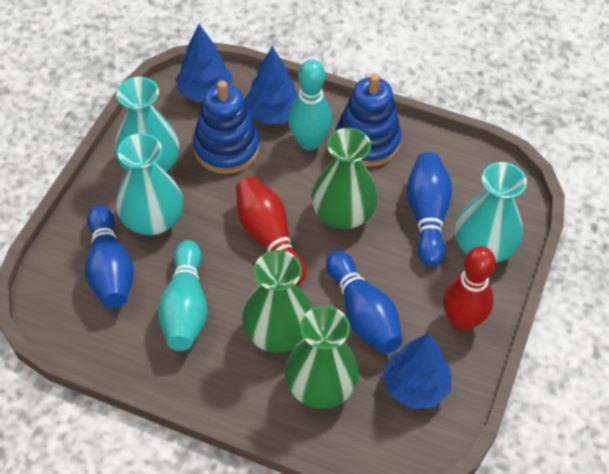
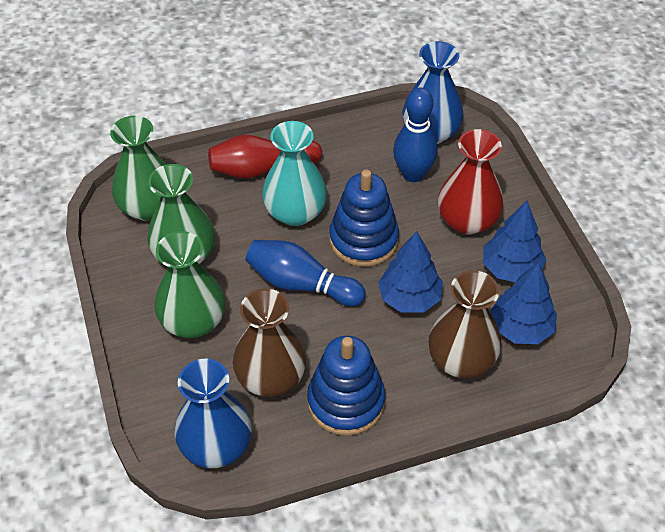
blue bowling pin: 3 -> 2
blue vase: 0 -> 2
brown vase: 0 -> 2
red bowling pin: 2 -> 1
red vase: 0 -> 1
turquoise bowling pin: 2 -> 0
turquoise vase: 3 -> 1

